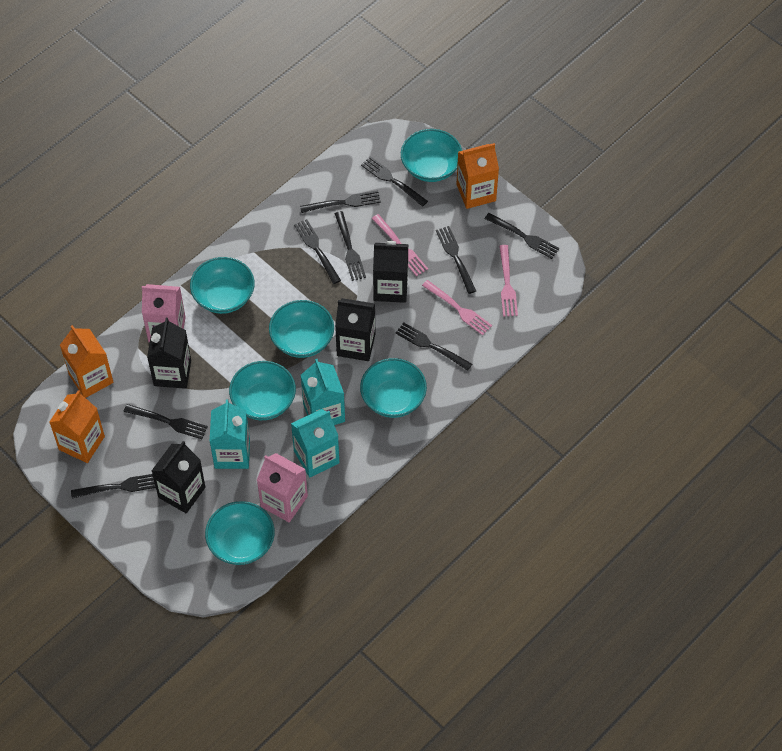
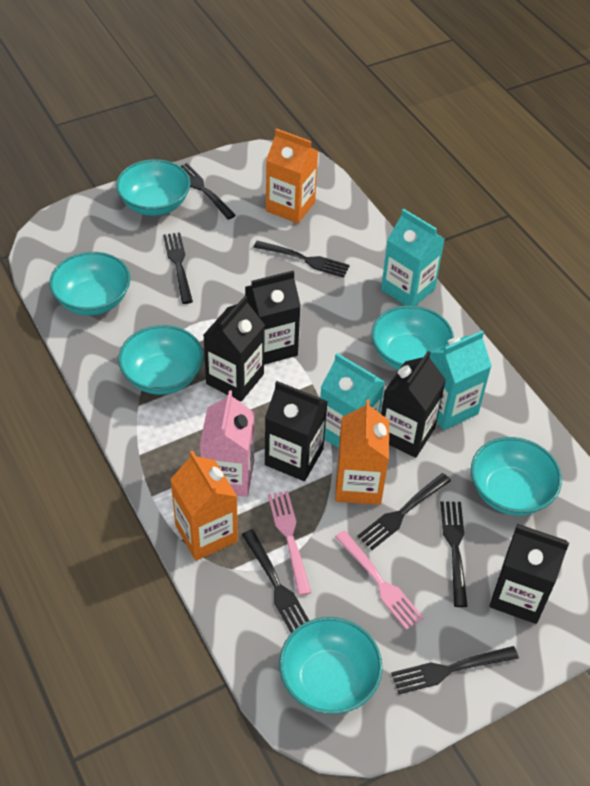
black carton: 4 -> 5
black fork: 9 -> 7
pink carton: 2 -> 1
pink fork: 3 -> 2

